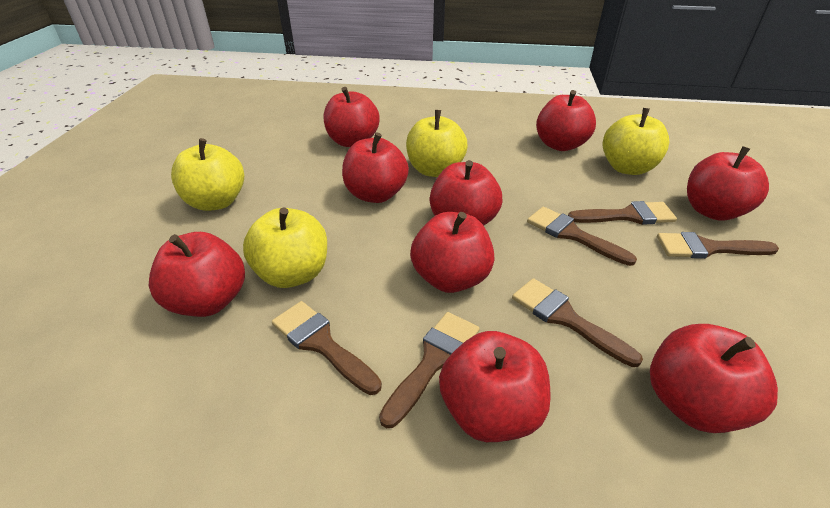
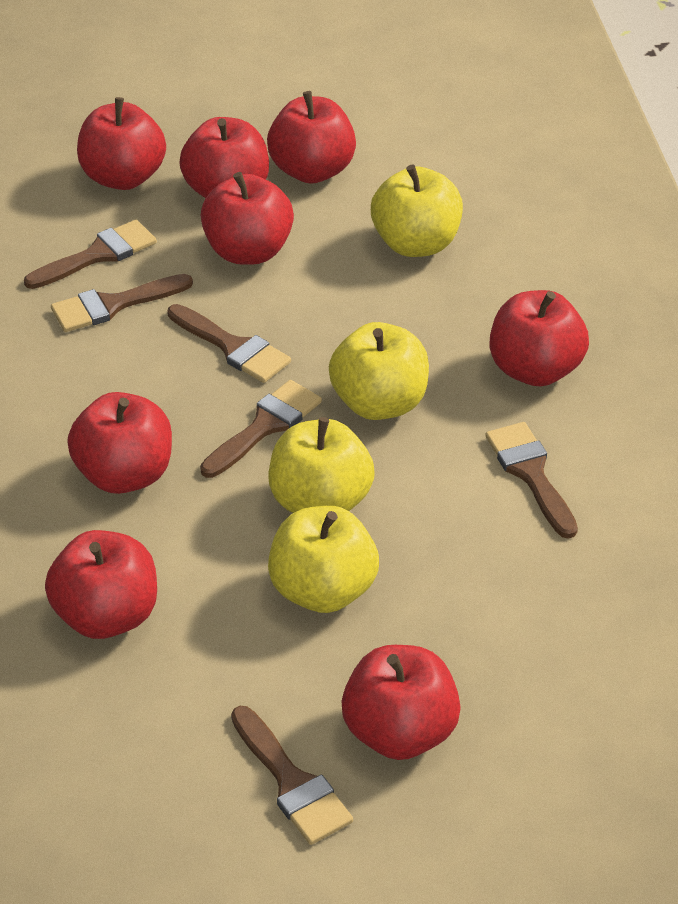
red apple: 9 -> 8

